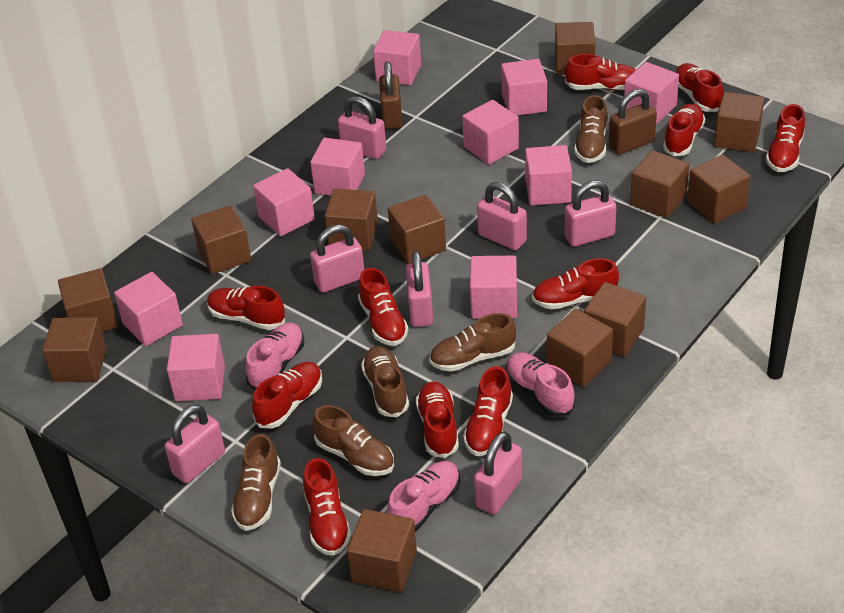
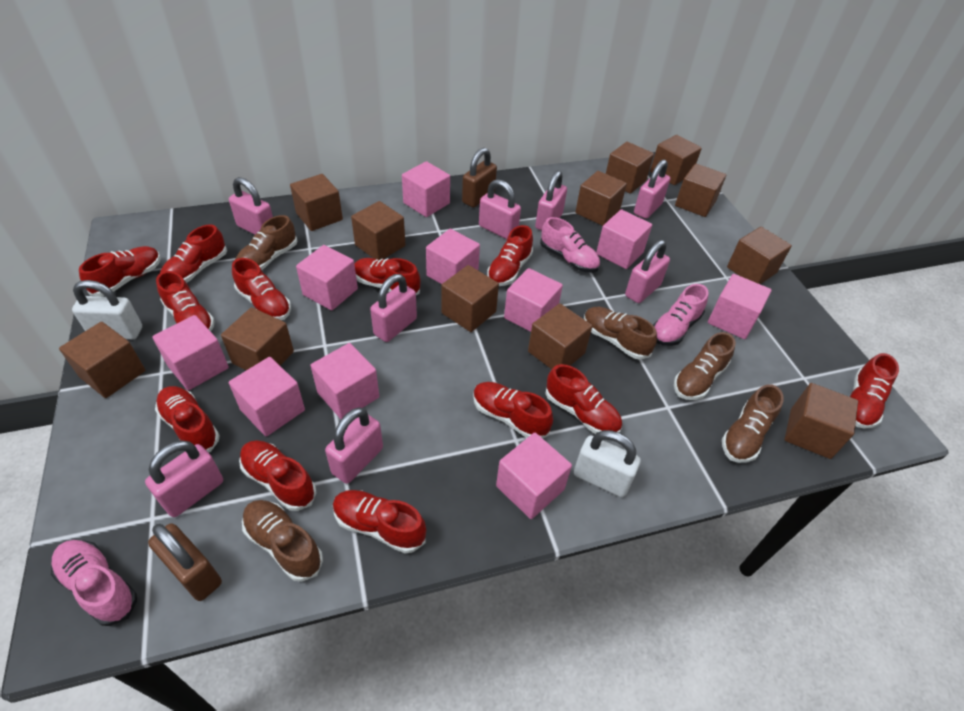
pink padlock: 7 -> 8
red shoe: 11 -> 12
white padlock: 0 -> 2

